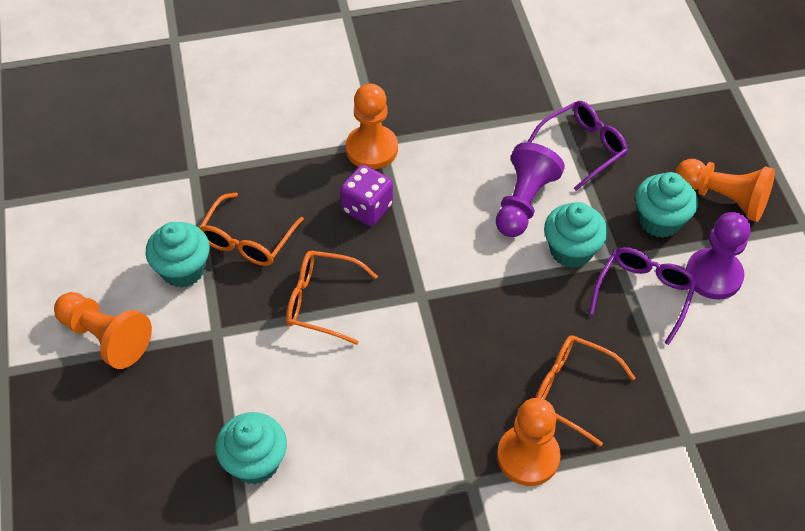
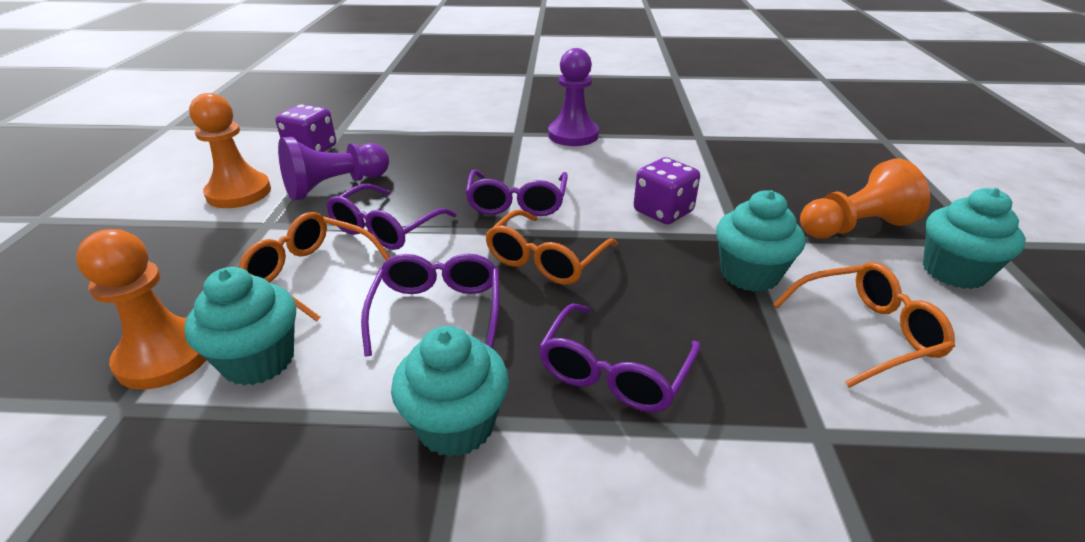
orange pawn: 4 -> 3
purple dice: 1 -> 2
purple glasses: 2 -> 4

